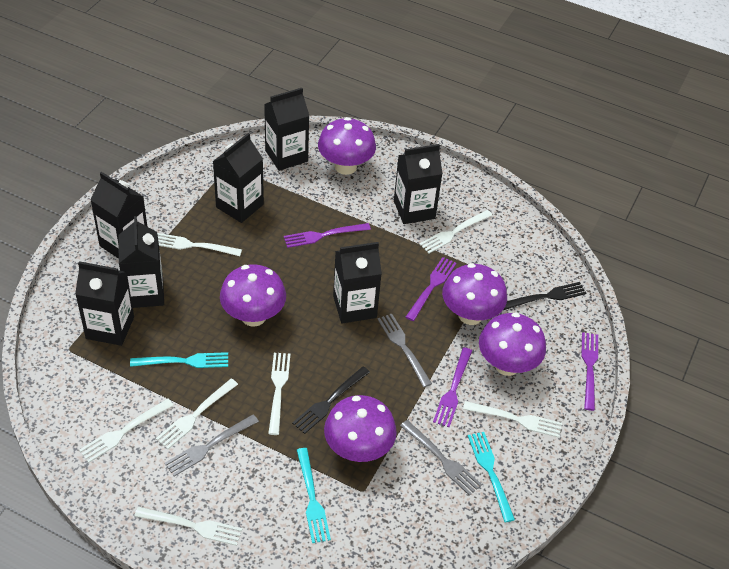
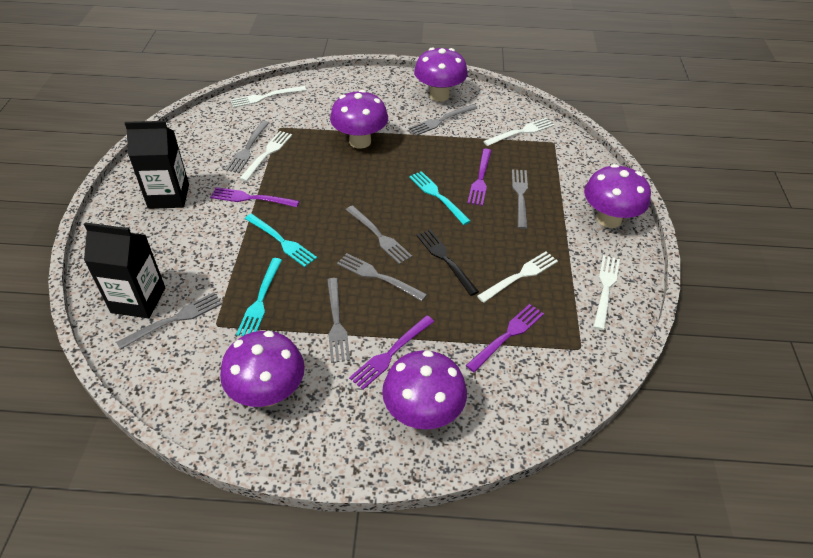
black carton: 7 -> 2
black fork: 2 -> 1
grey fork: 3 -> 7
white fork: 7 -> 5

